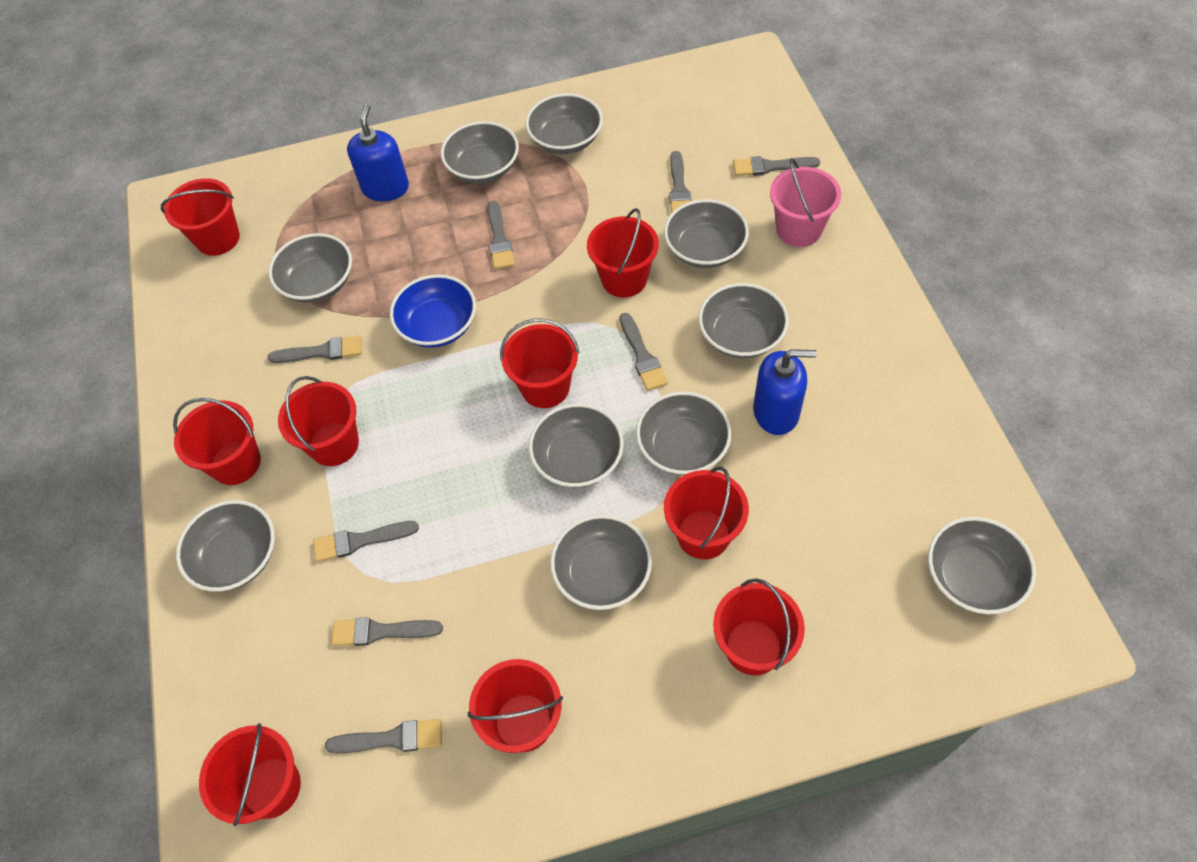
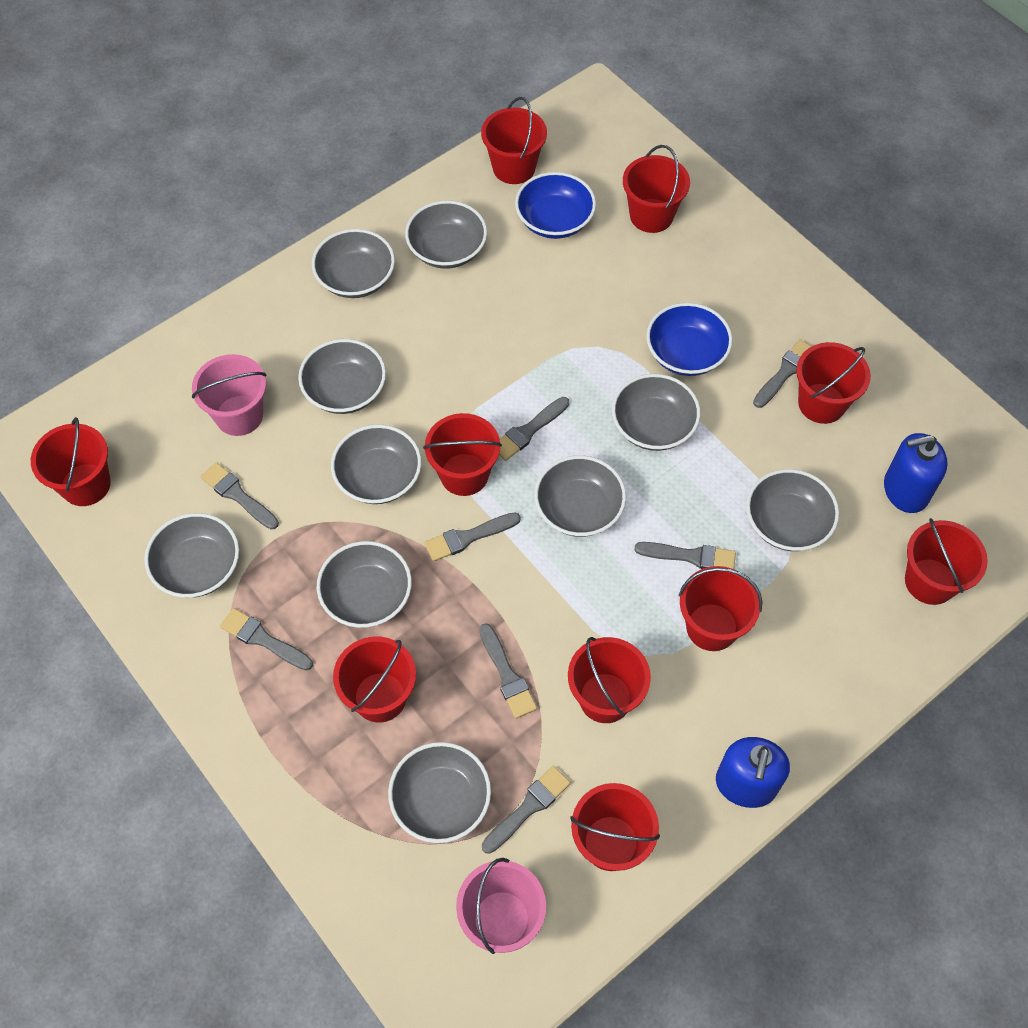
blue bowl: 1 -> 2
pink bucket: 1 -> 2
red bucket: 9 -> 10

